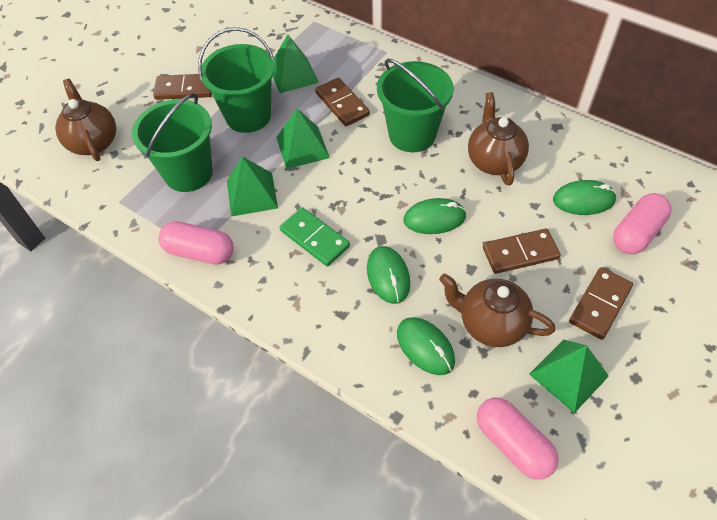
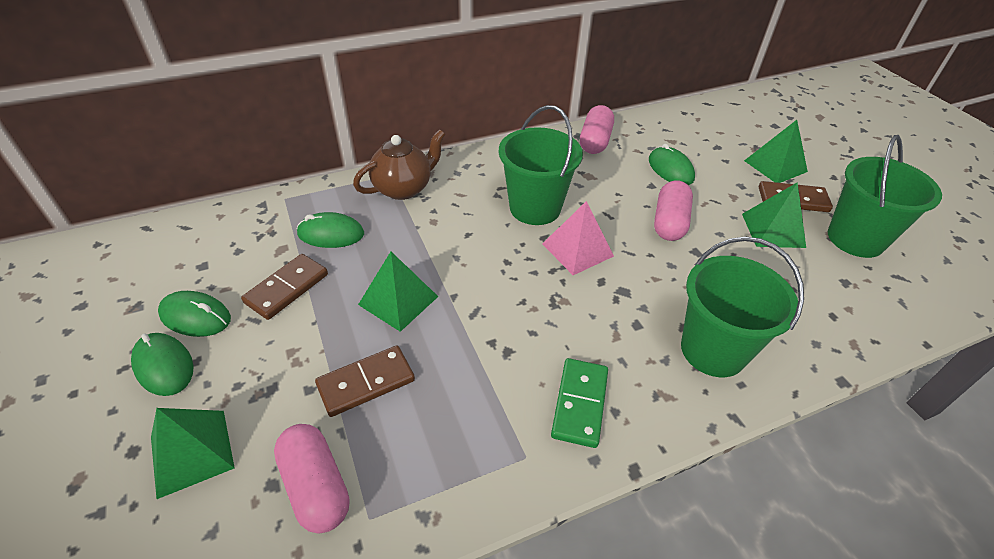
brown domino: 4 -> 3
brown teapot: 3 -> 1
pink pyramid: 0 -> 1

